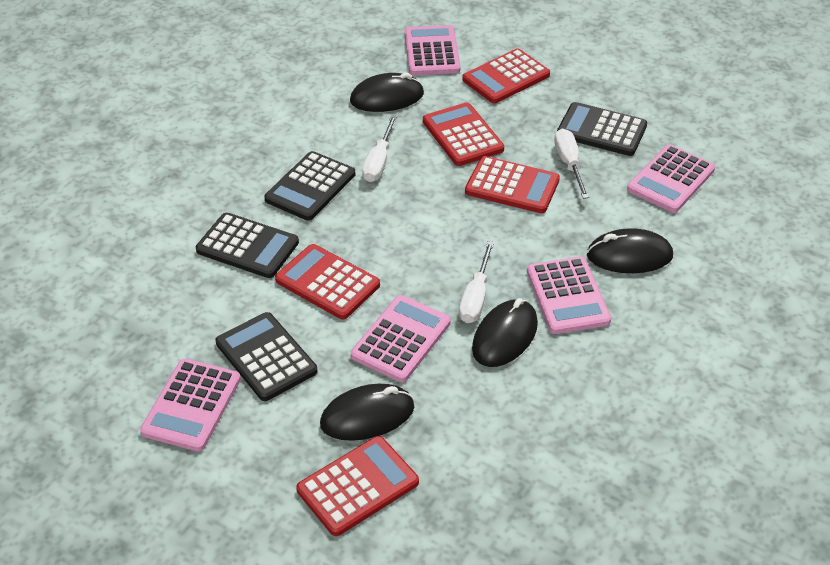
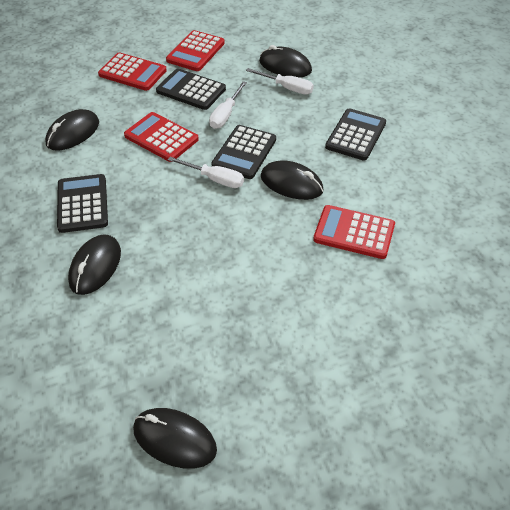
black mouse: 4 -> 5
pink calculator: 5 -> 0
red calculator: 5 -> 4

